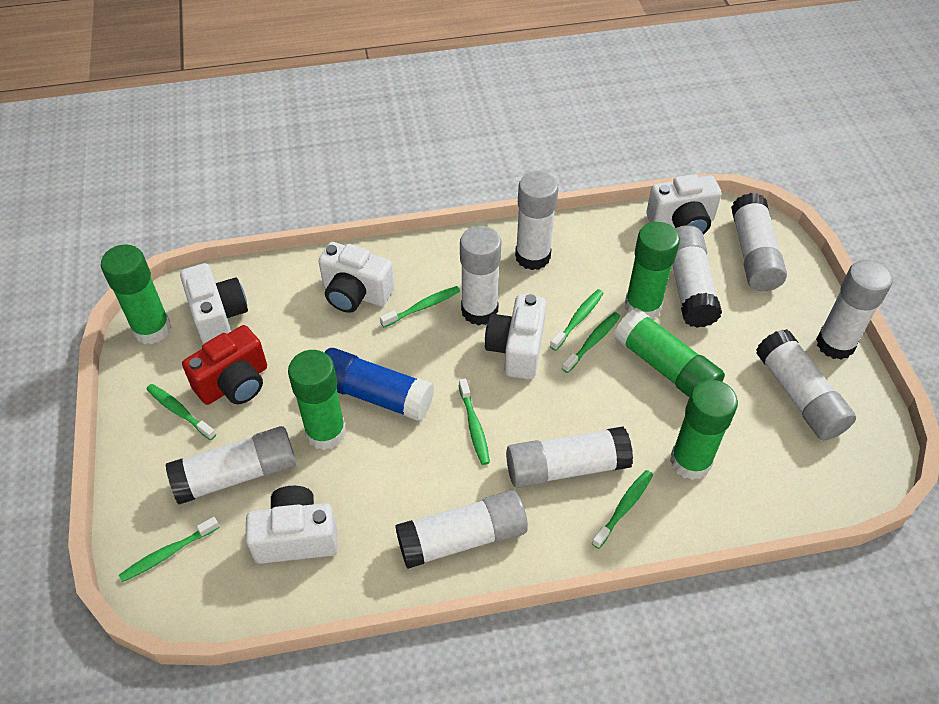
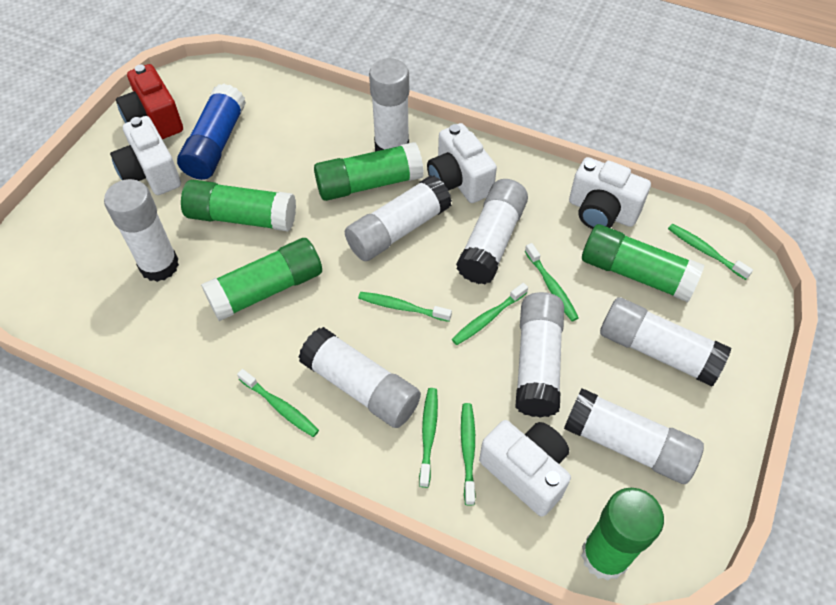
white camera: 5 -> 4
white glue stick: 9 -> 8

